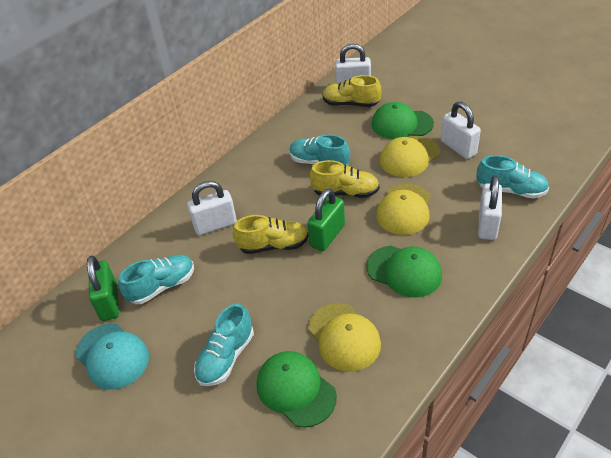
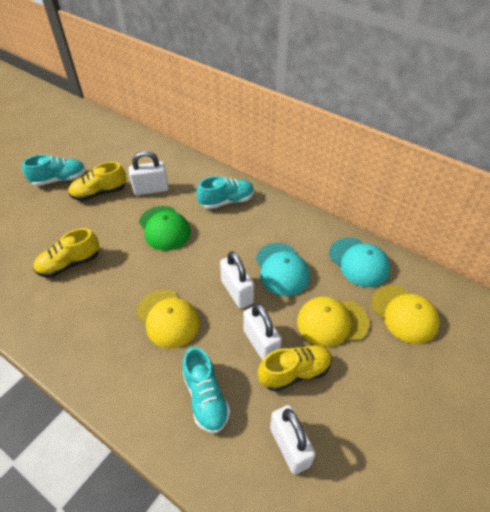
green cap: 3 -> 1
green padlock: 2 -> 0
turquoise cap: 1 -> 2
turquoise shoe: 4 -> 3

